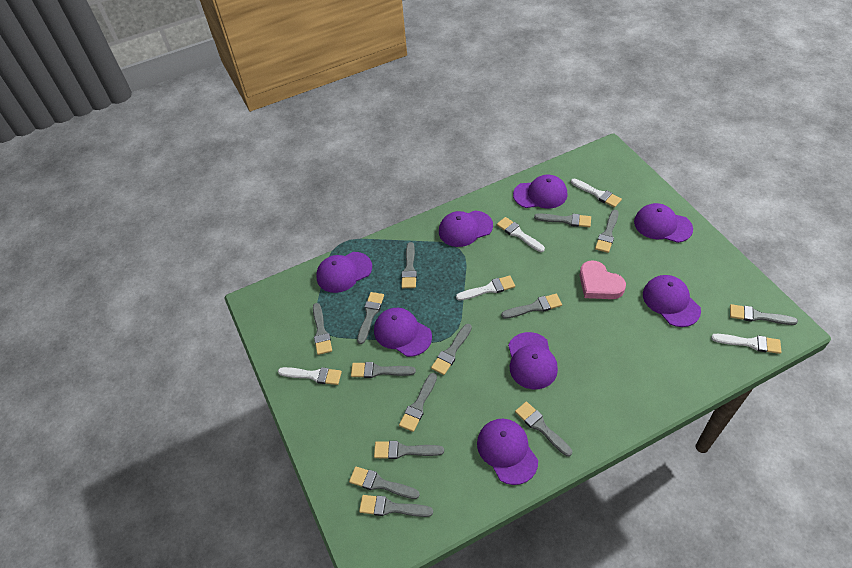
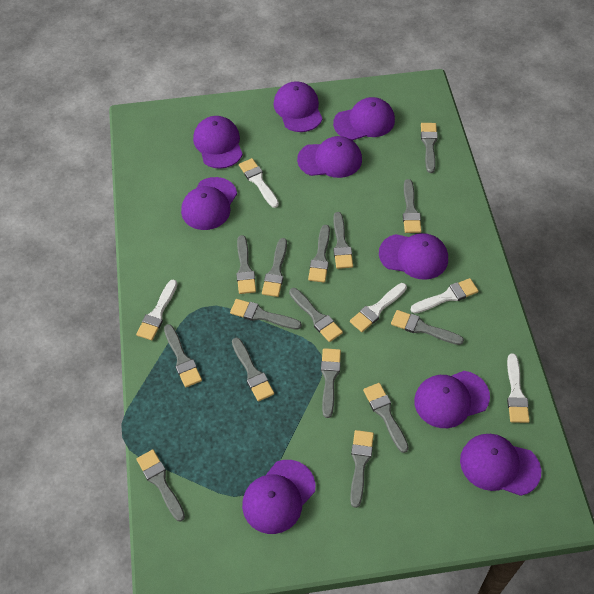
grey brush: 14 -> 15
pink heart: 1 -> 0
purple cap: 8 -> 9

